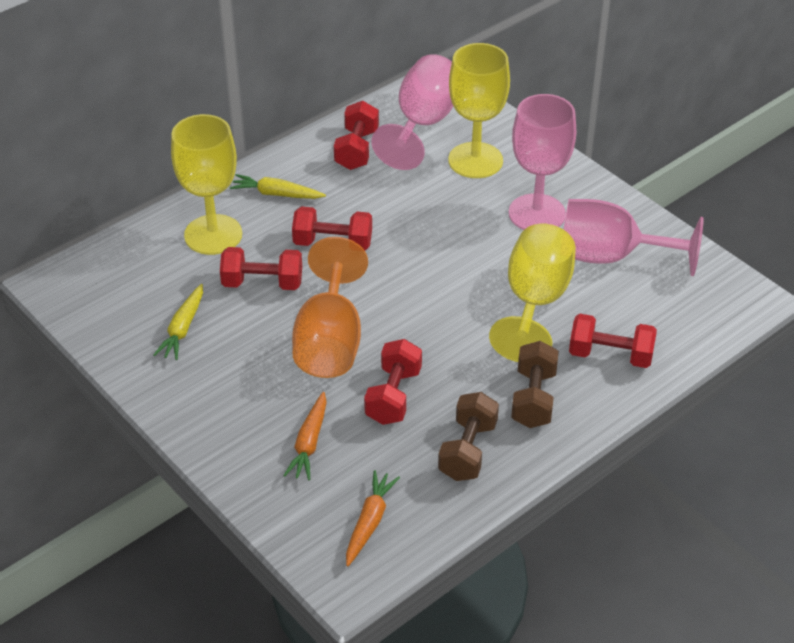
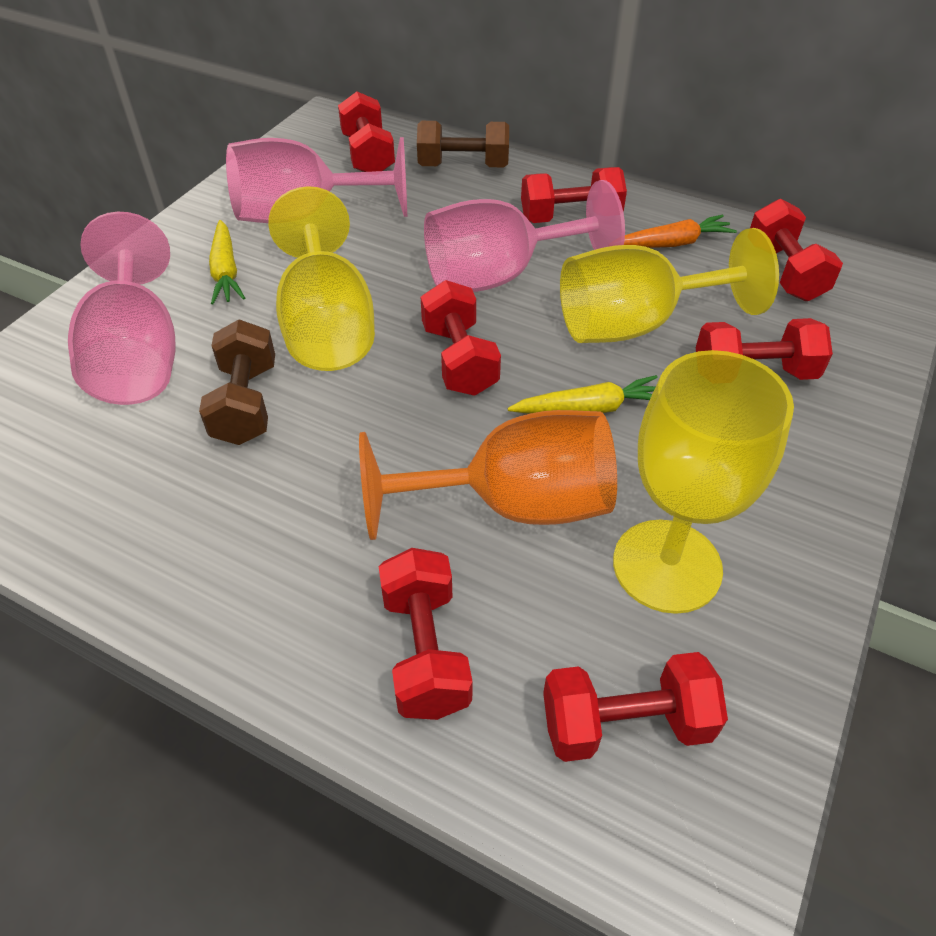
orange carrot: 2 -> 1
red dumbbell: 5 -> 7

